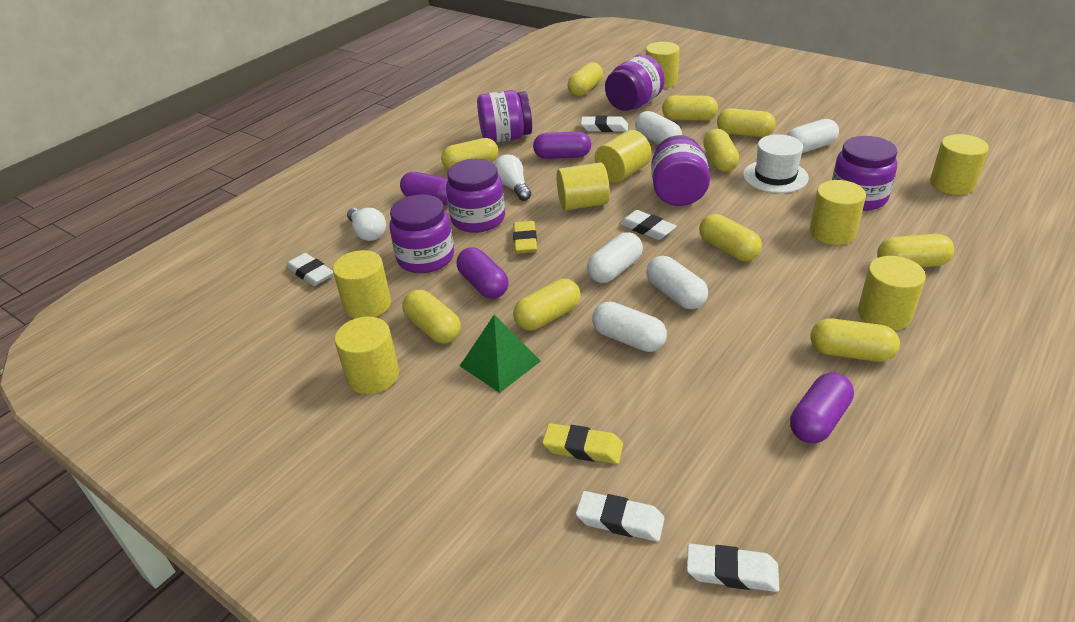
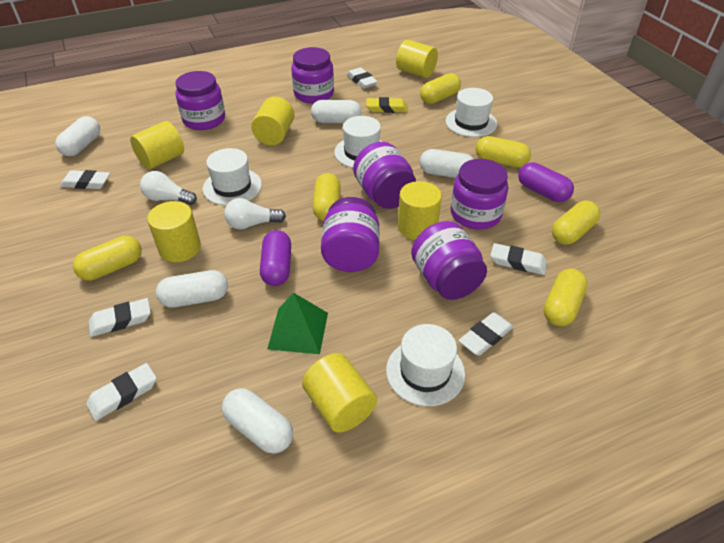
purple capsule: 4 -> 2
white eraser: 5 -> 6
white hat: 1 -> 4
yellow capsule: 10 -> 6
yellow cylinder: 8 -> 6
yellow eraser: 2 -> 1

